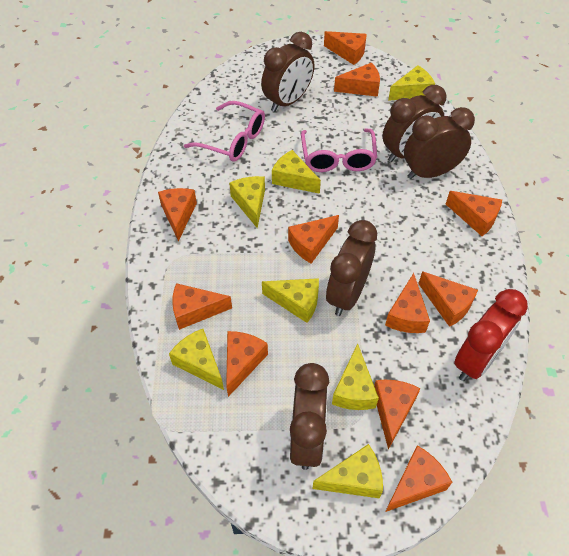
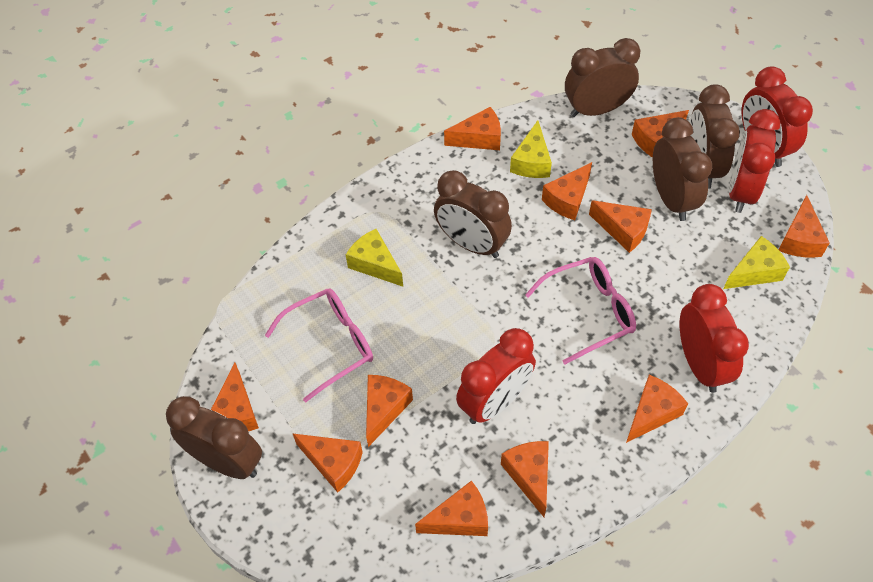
red clock: 1 -> 4
yellow cheese: 7 -> 3

